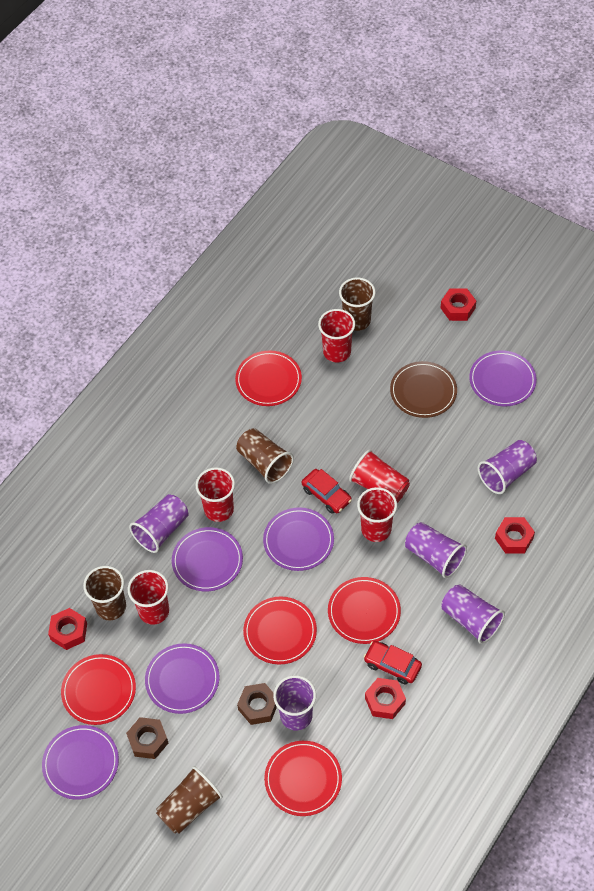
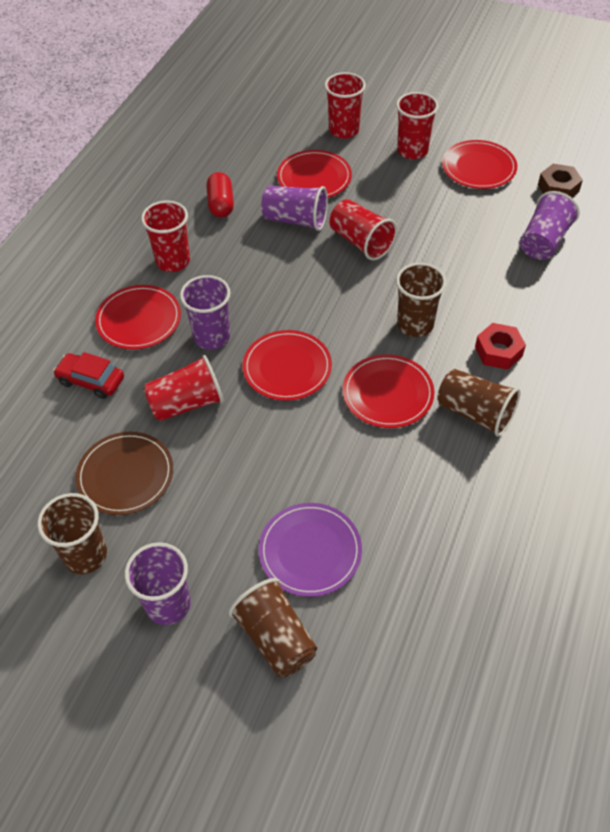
brown nut: 2 -> 1
purple cup: 5 -> 4
purple plate: 5 -> 1
red capsule: 0 -> 1
red car: 2 -> 1
red nut: 4 -> 1

